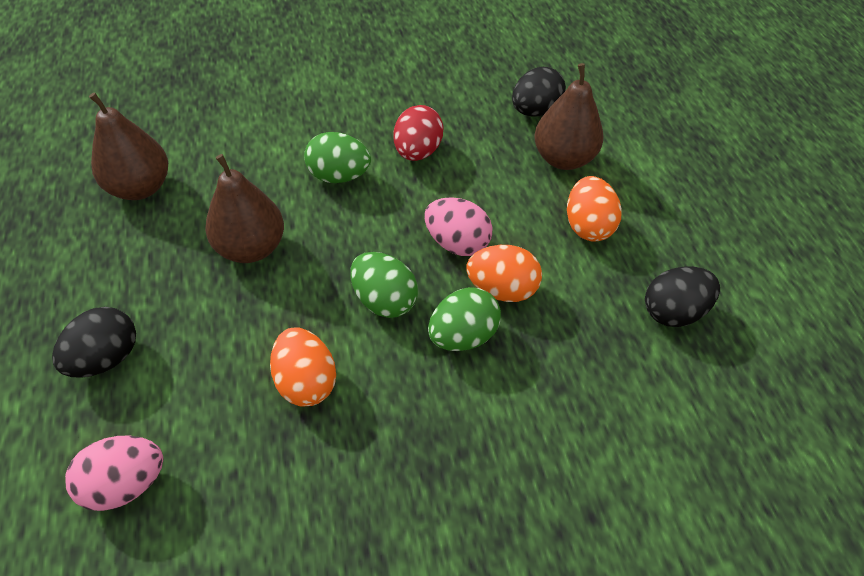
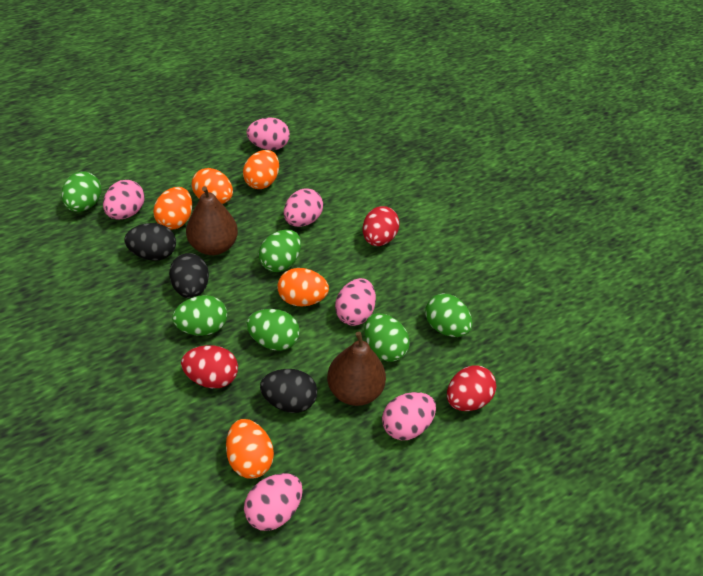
brown pear: 3 -> 2
green egg: 3 -> 6
orange egg: 3 -> 5
pink egg: 2 -> 6
red egg: 1 -> 3

